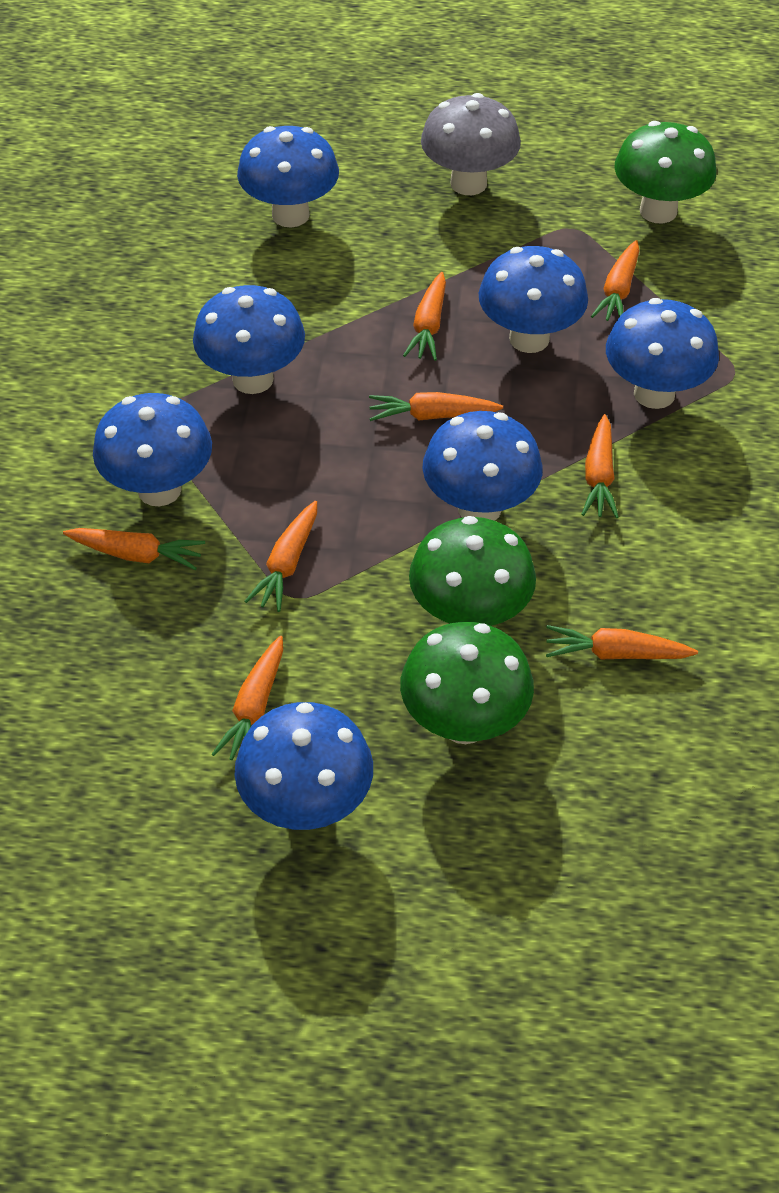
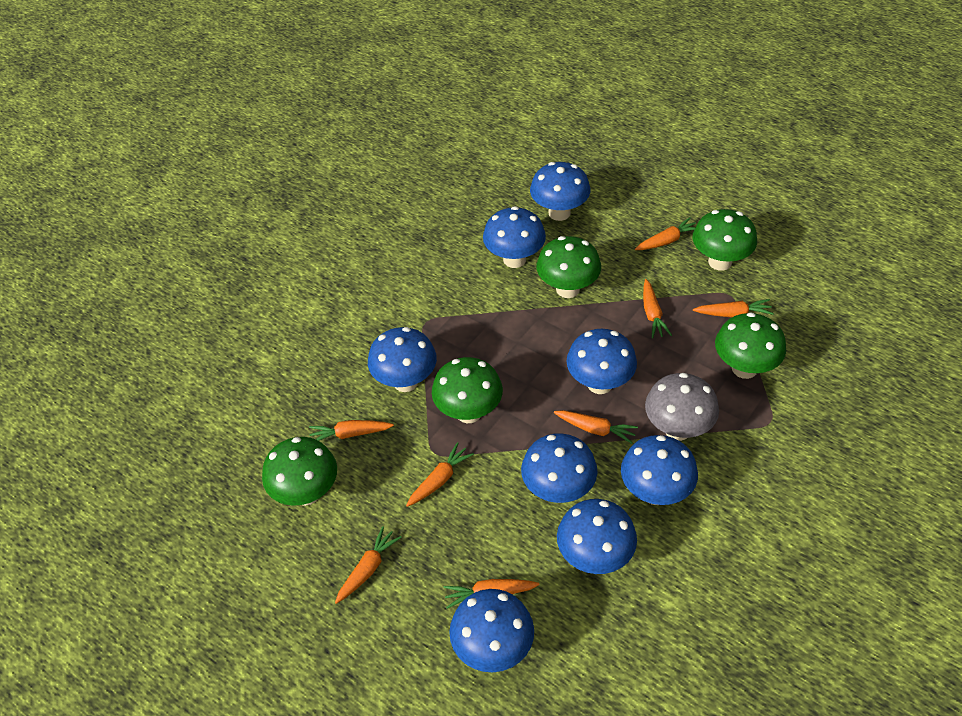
blue mushroom: 7 -> 8
green mushroom: 3 -> 5

